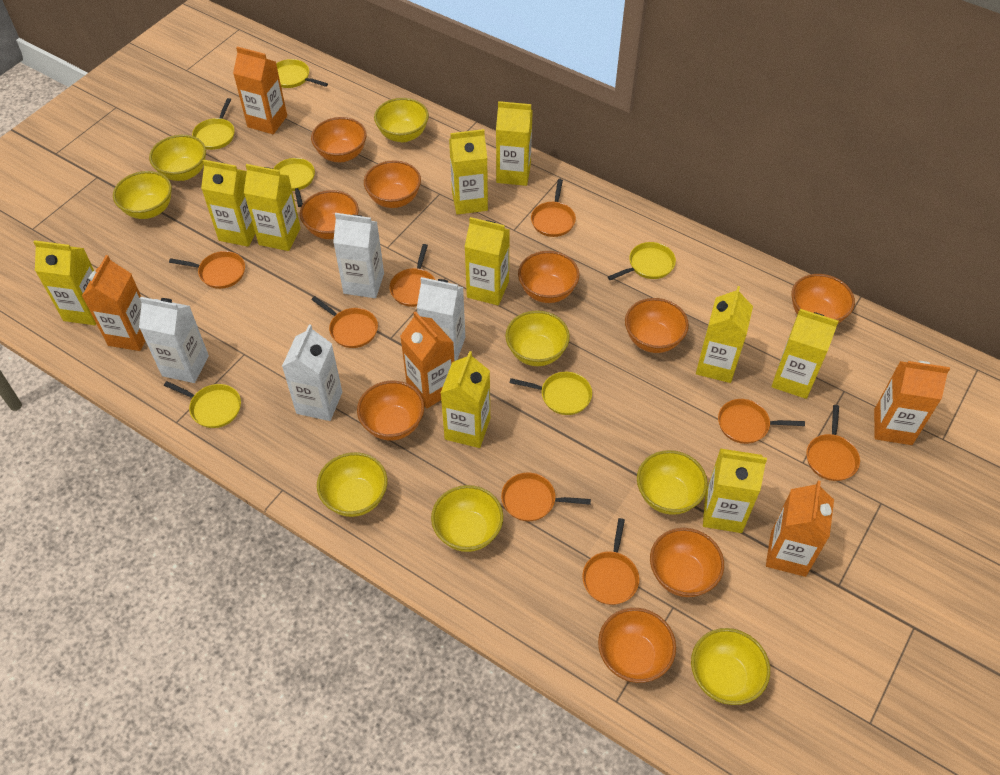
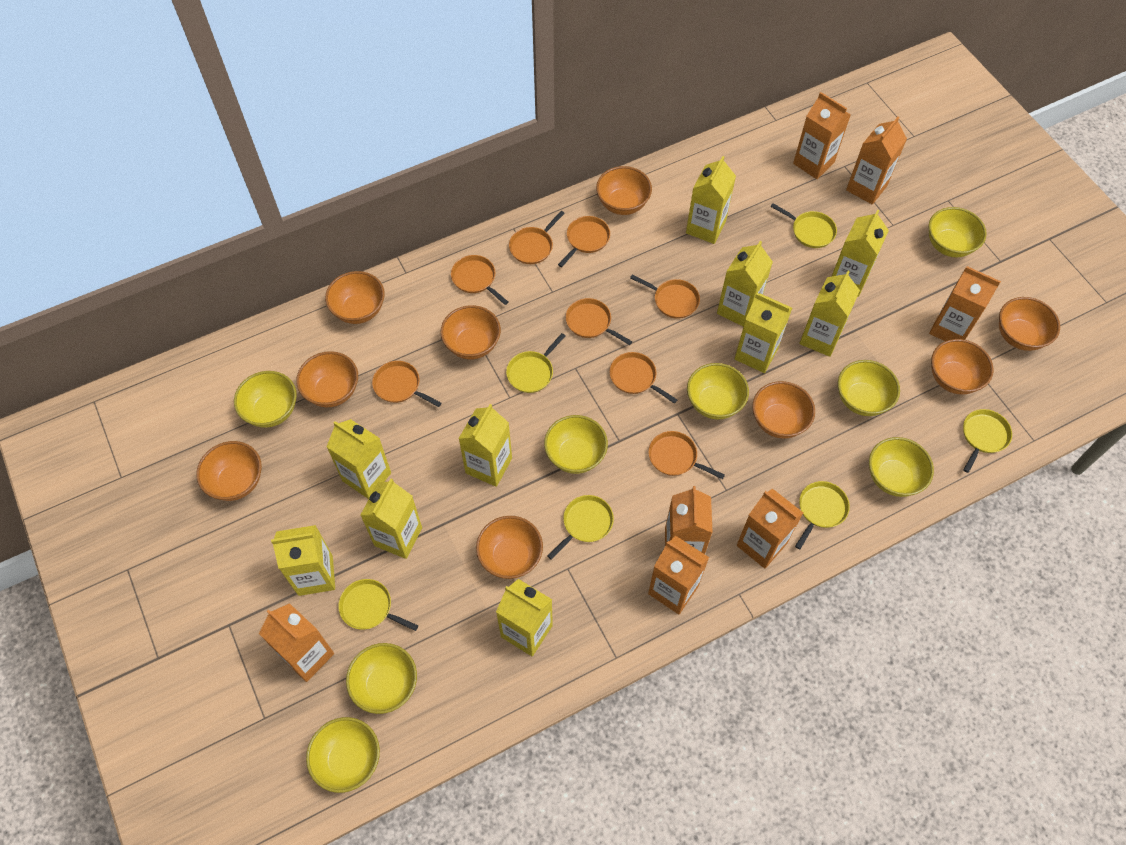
orange carton: 5 -> 7
white carton: 4 -> 0

